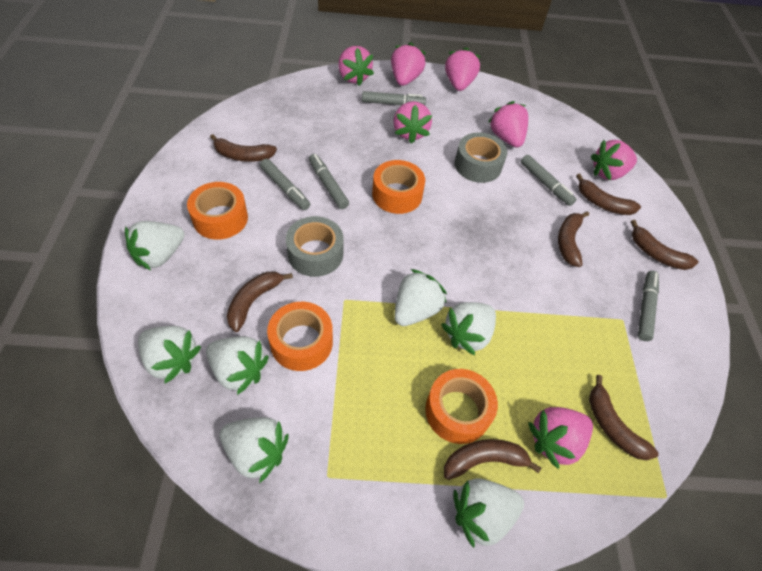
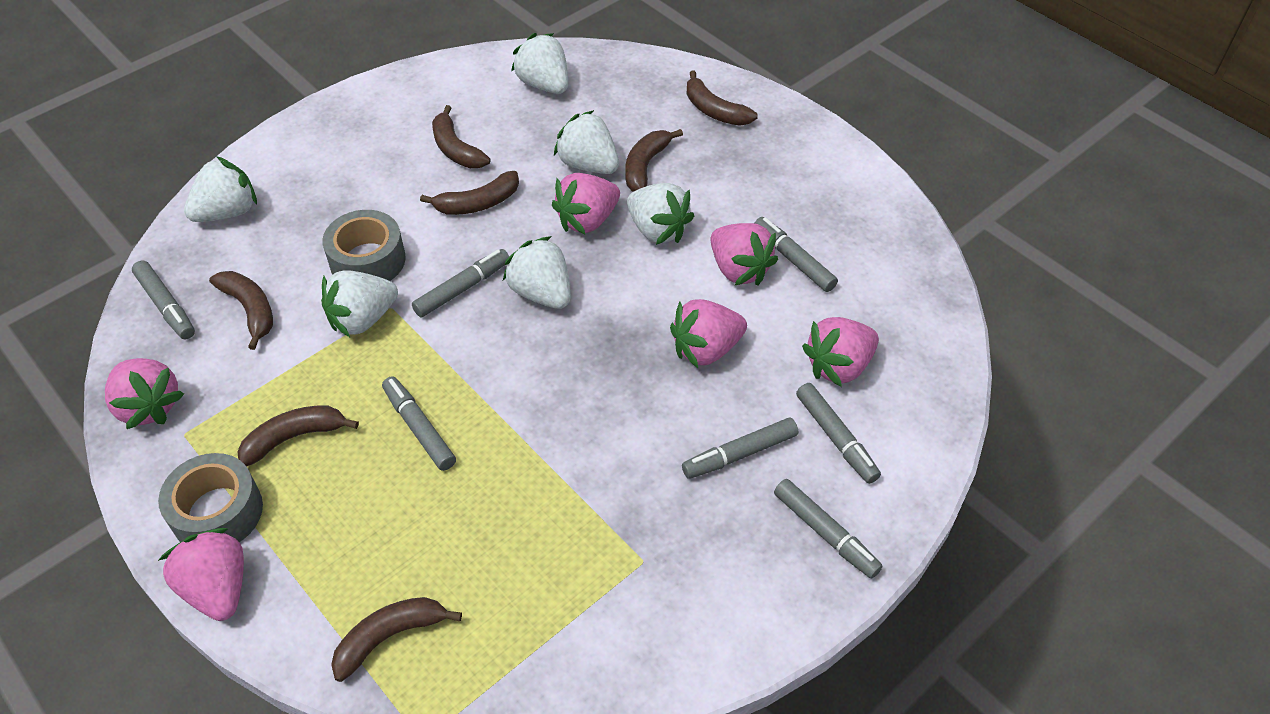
grey marker: 5 -> 7
orange tape: 4 -> 0
pink strawberry: 7 -> 6
white strawberry: 7 -> 6

